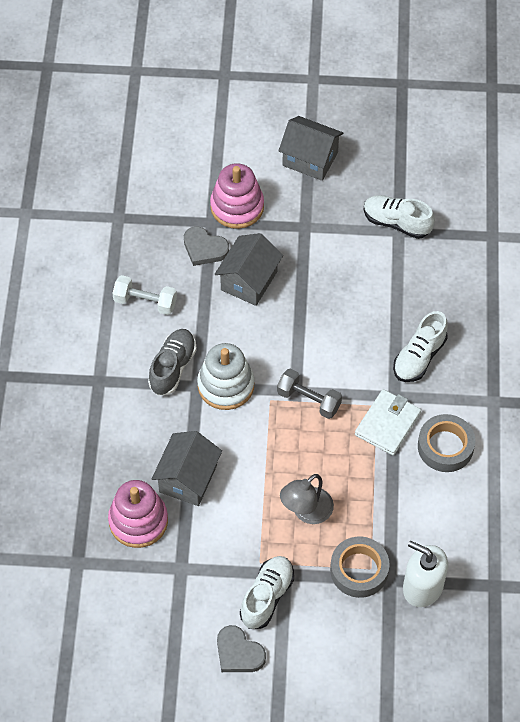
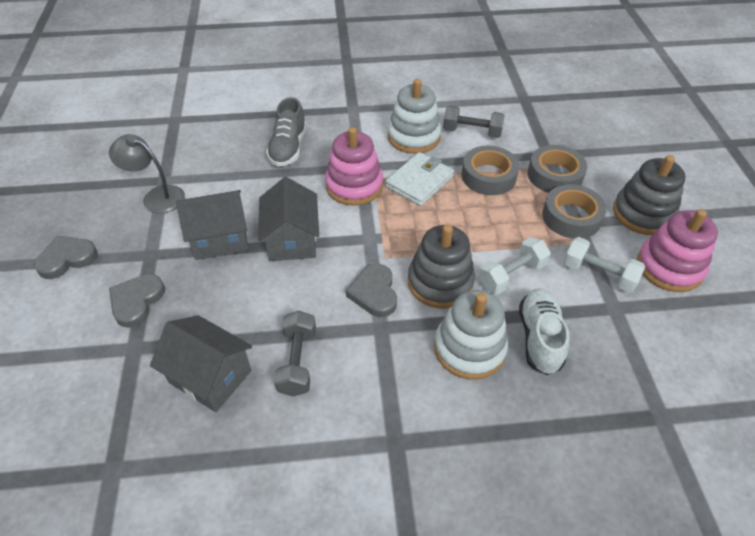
grey dumbbell: 1 -> 2
grey heart: 2 -> 3
grey stacking toy: 0 -> 2
grey tape: 2 -> 3
white dumbbell: 1 -> 2
white shoe: 3 -> 1
white soap dispenser: 1 -> 0
white stacking toy: 1 -> 2

